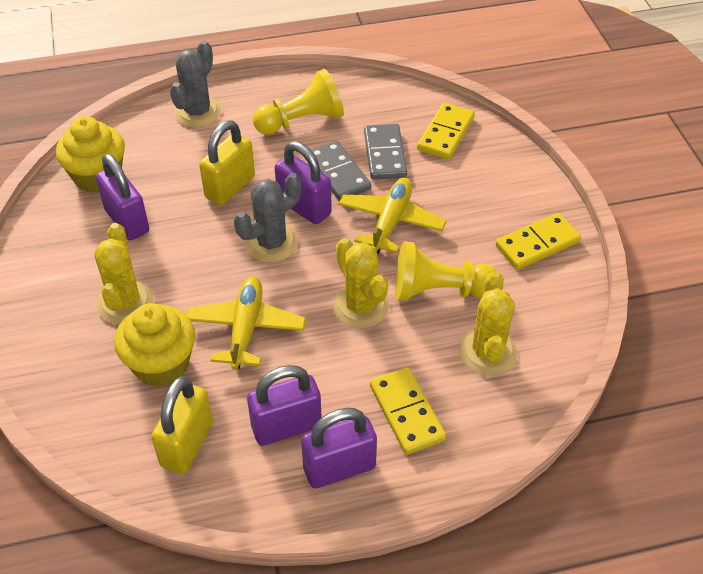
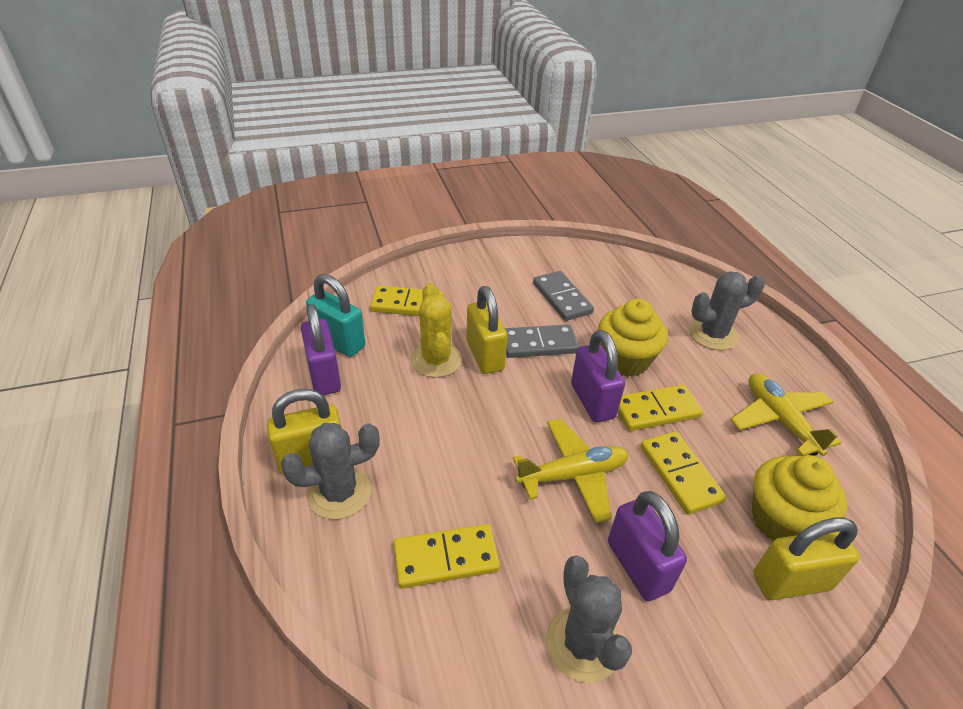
grey cactus: 2 -> 3
purple padlock: 4 -> 3
turquoise padlock: 0 -> 1
yellow cactus: 3 -> 1
yellow domino: 3 -> 4
yellow padlock: 2 -> 3
yellow pawn: 2 -> 0

